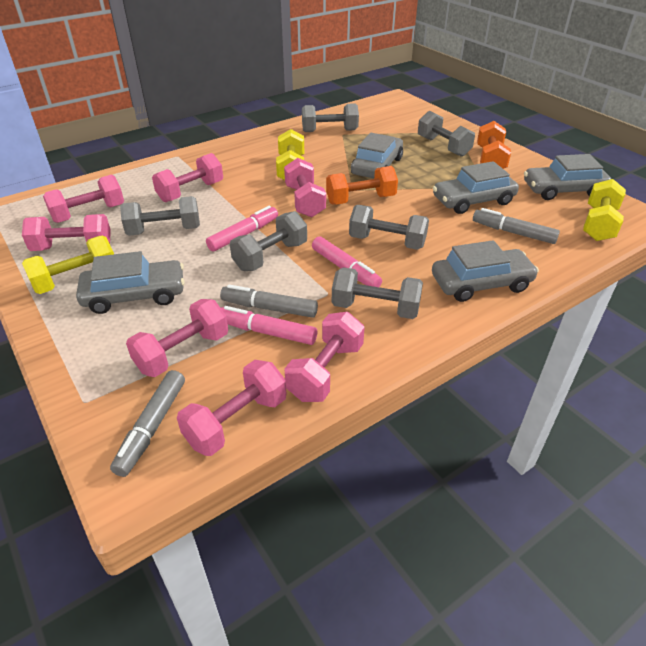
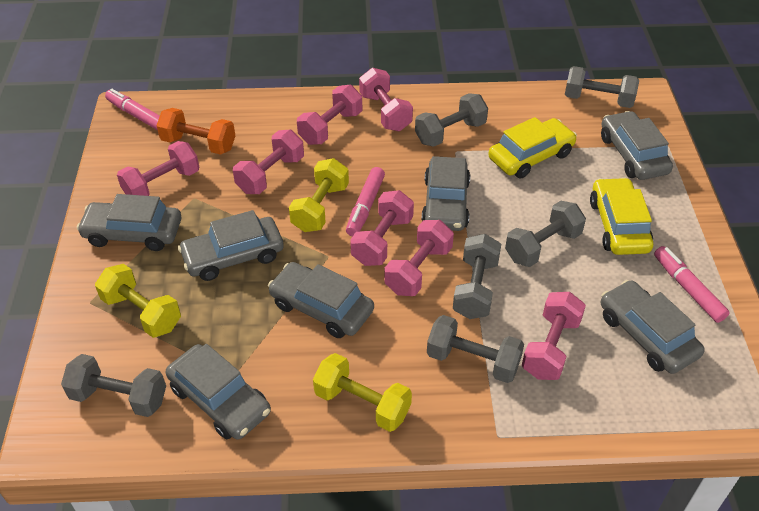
grey car: 5 -> 7
grey marker: 3 -> 0
orange dumbbell: 2 -> 1
yellow car: 0 -> 2

